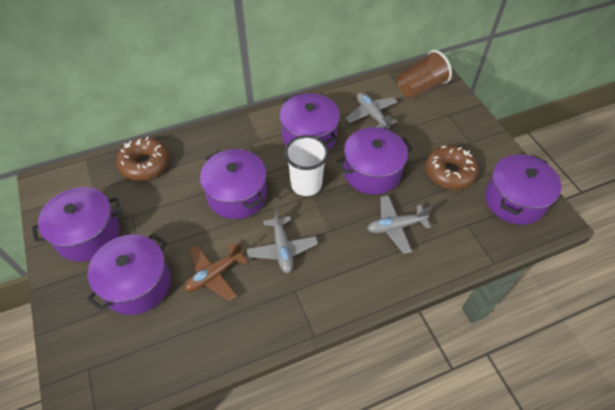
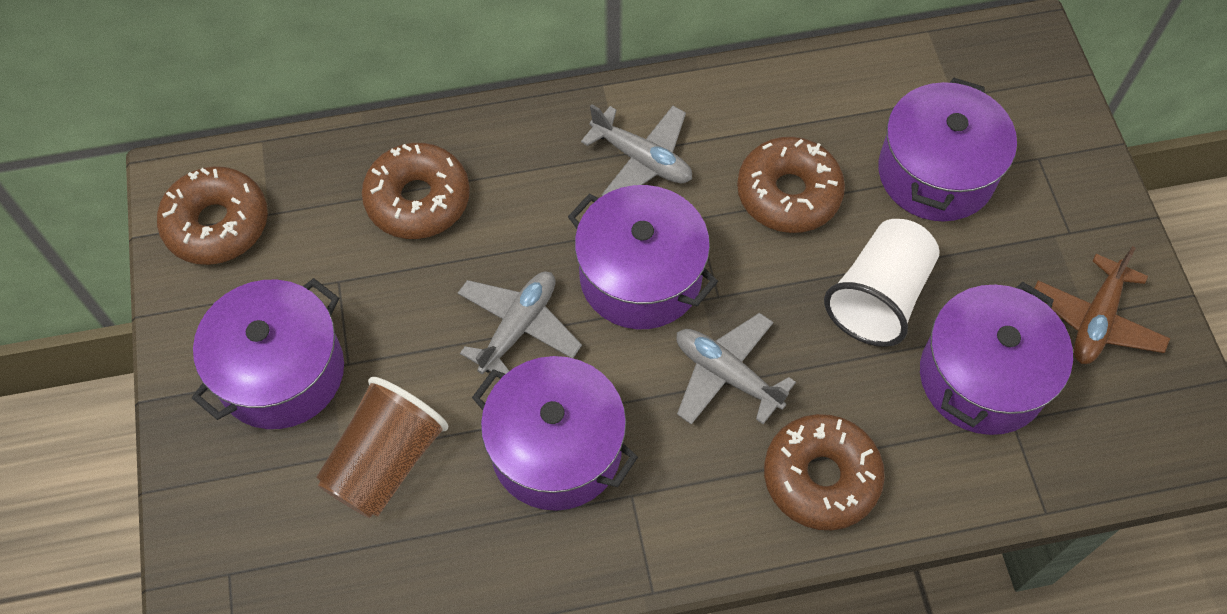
brown donut: 2 -> 4
purple pot: 6 -> 5

